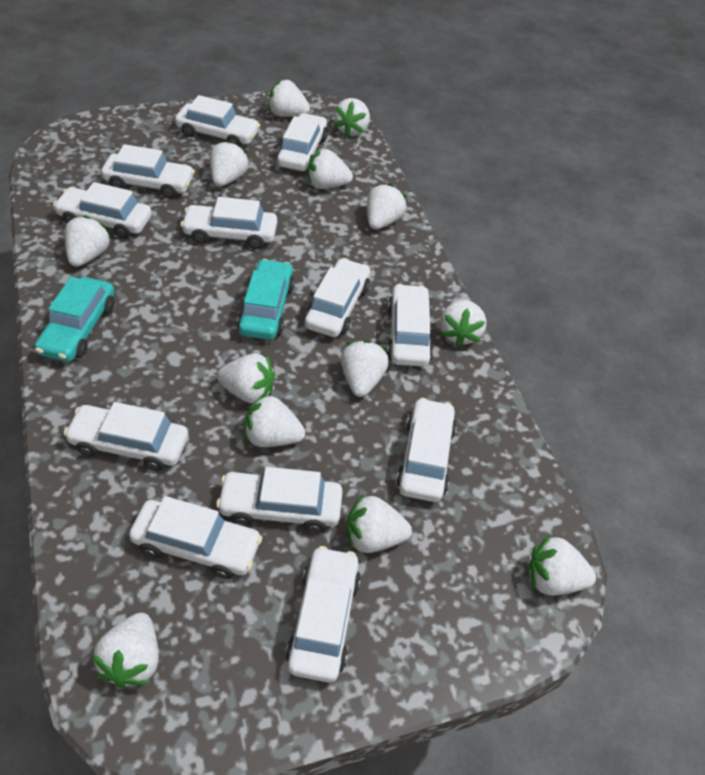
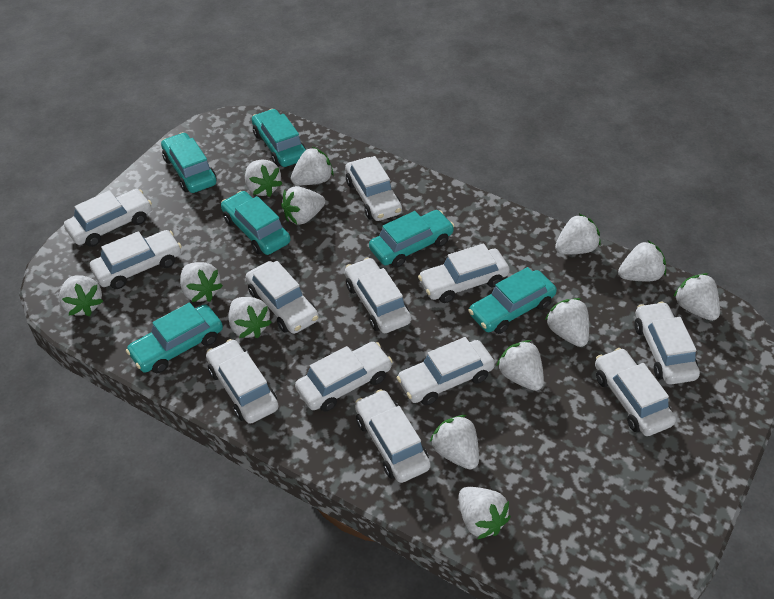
turquoise car: 2 -> 6

